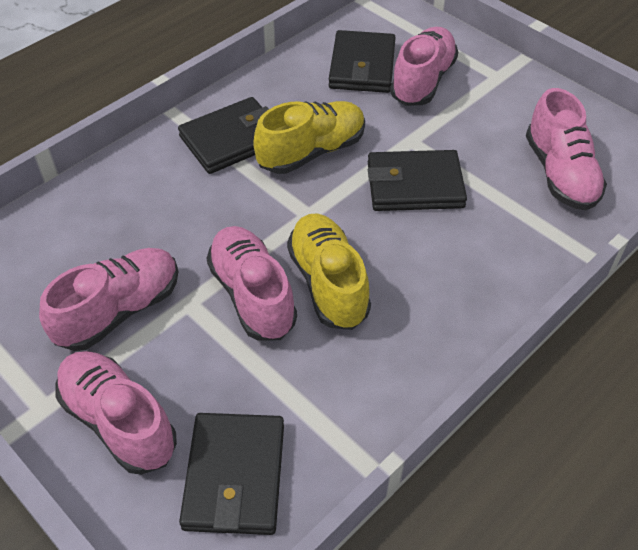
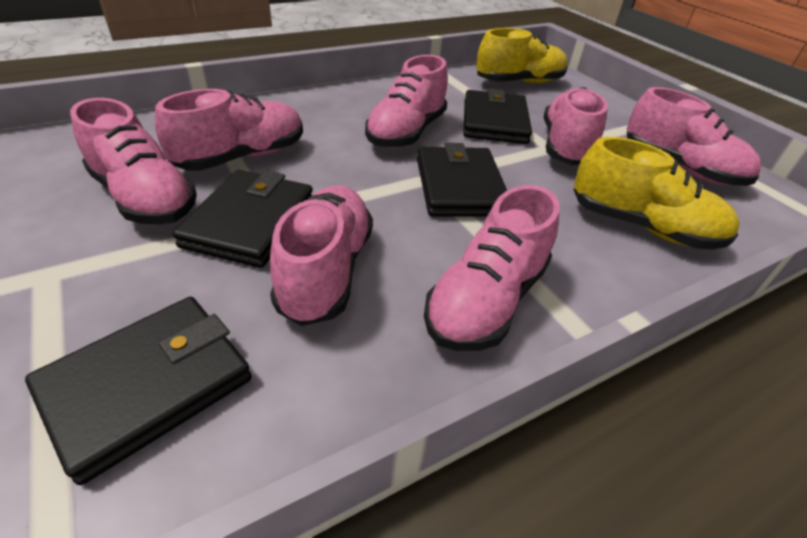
pink shoe: 5 -> 7

